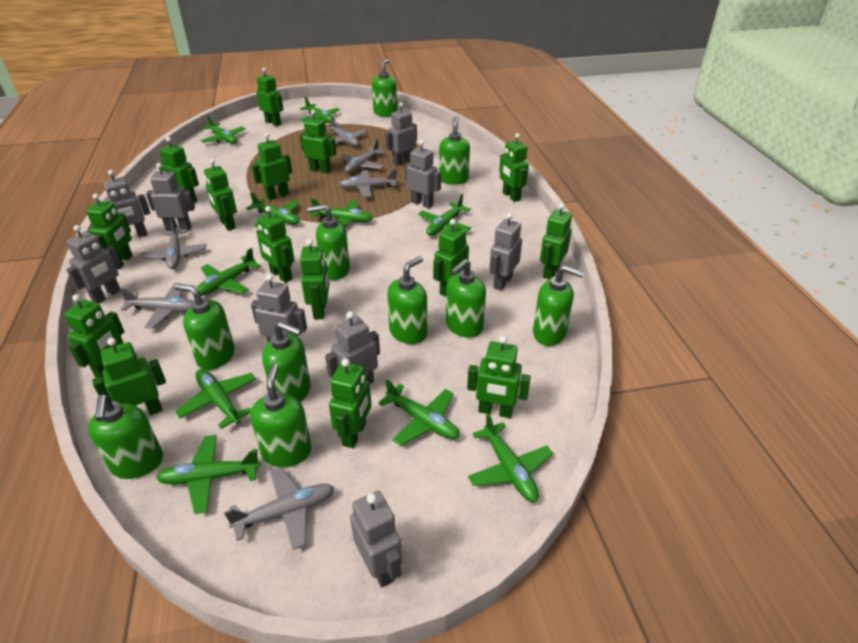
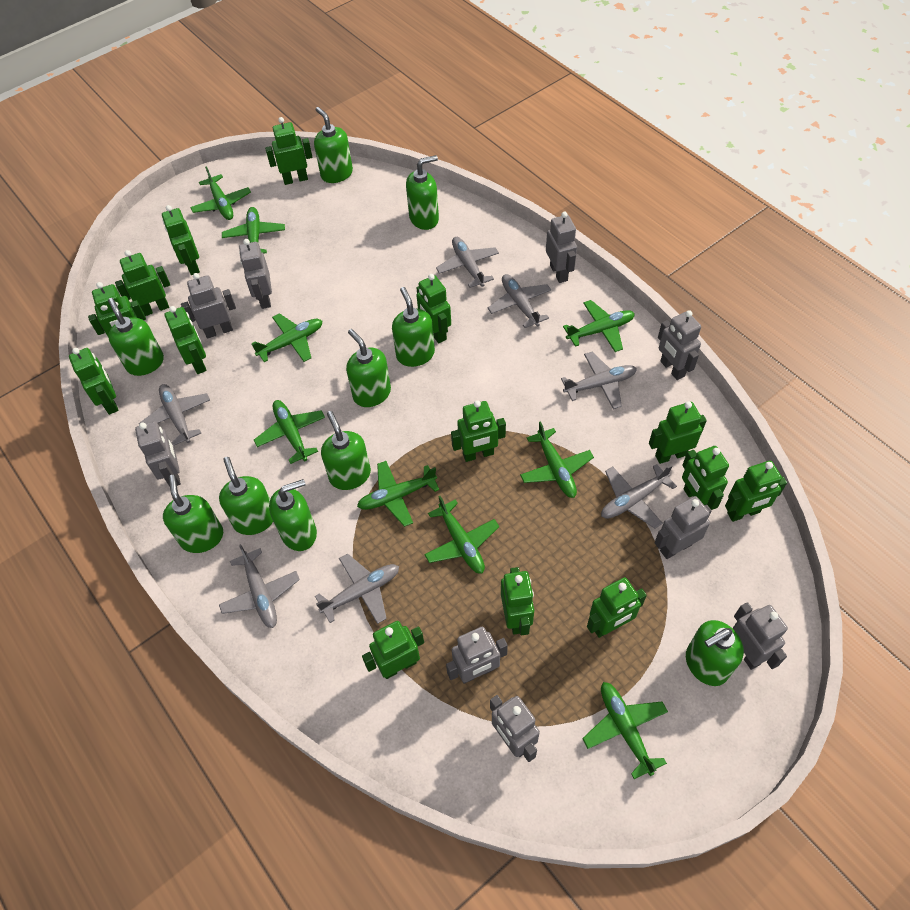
green plane: 10 -> 9
green robot: 15 -> 14
grey plane: 6 -> 7

